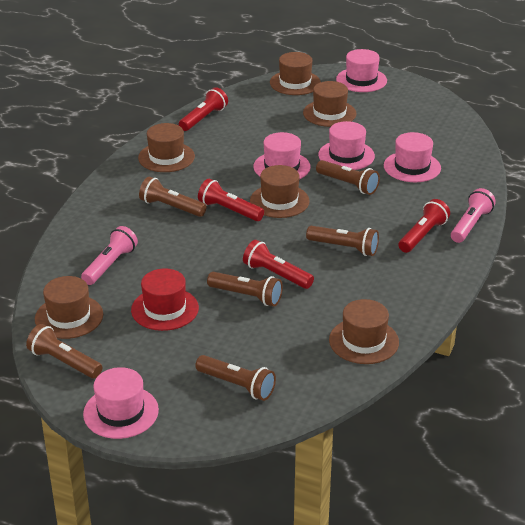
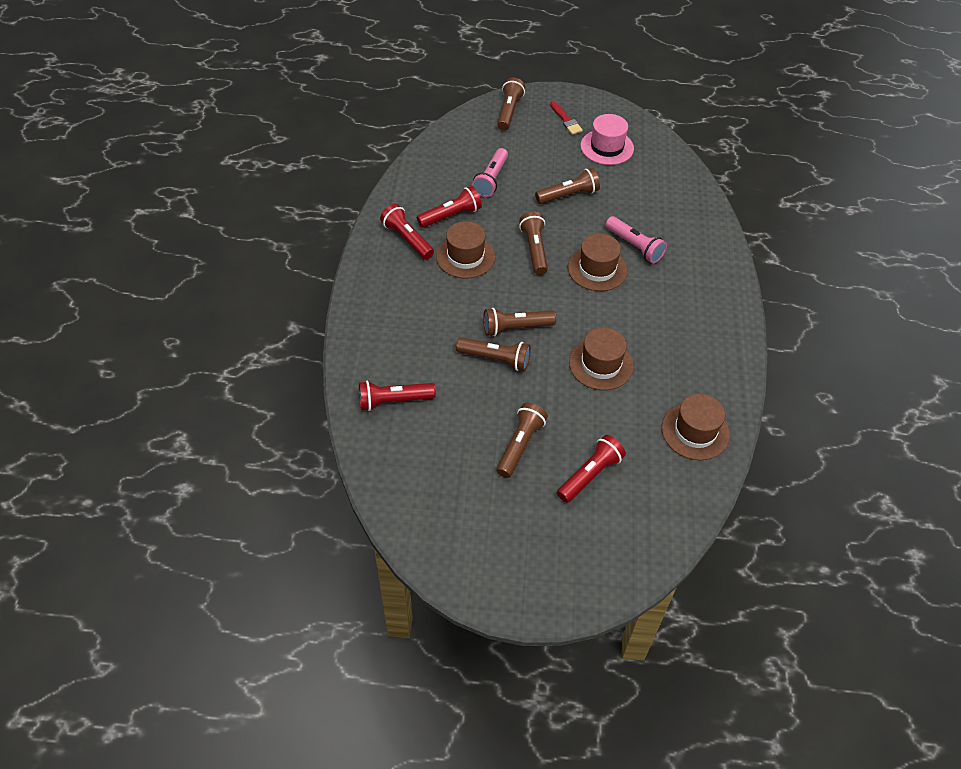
brown hat: 6 -> 4
pink hat: 5 -> 1
red brush: 0 -> 1
red hat: 1 -> 0

